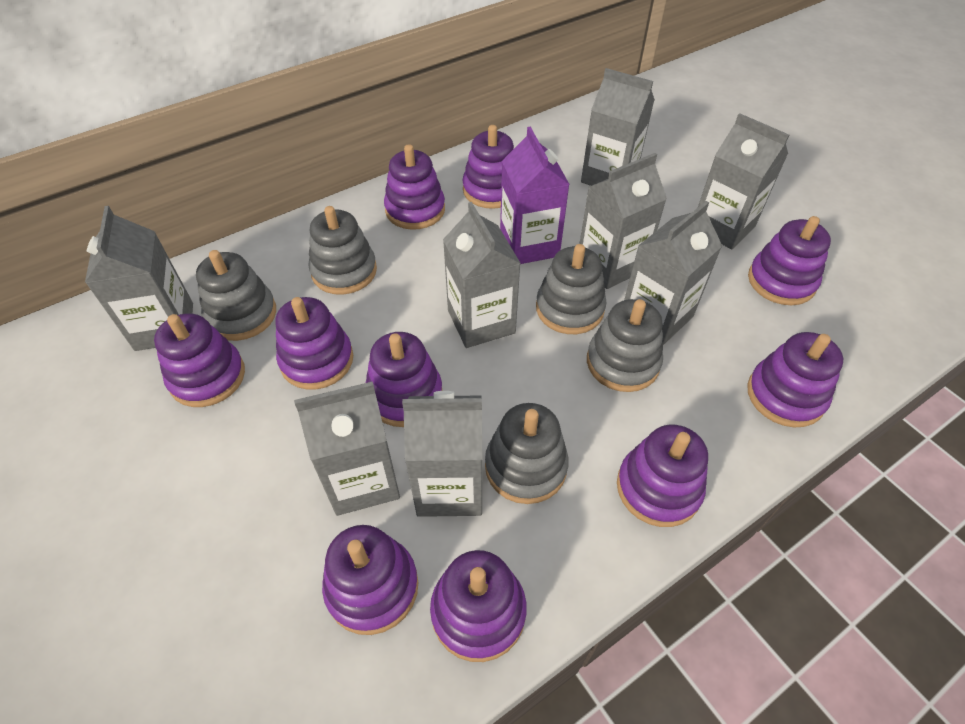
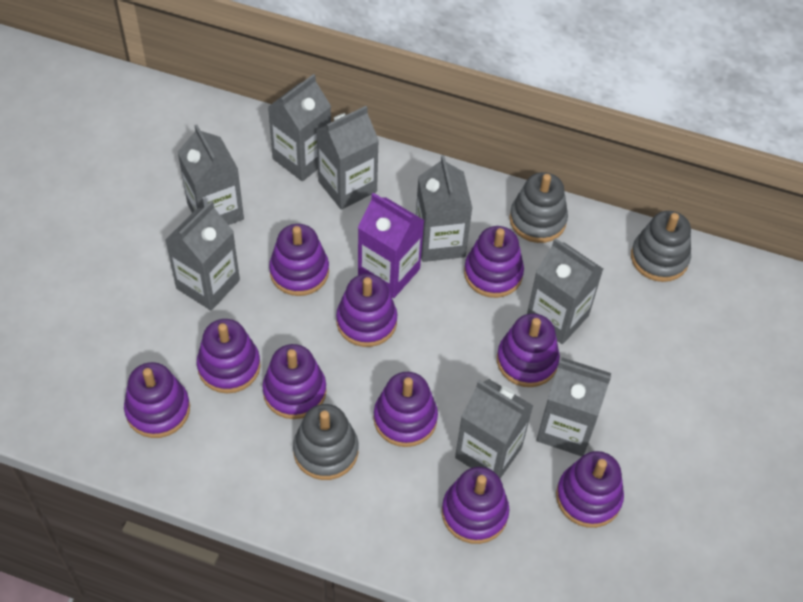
grey stacking toy: 5 -> 3

